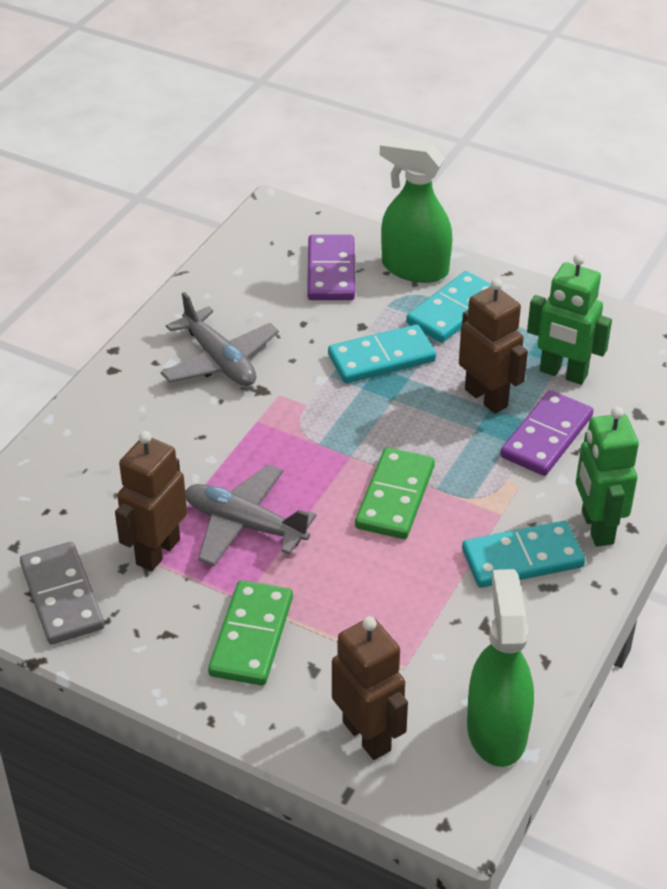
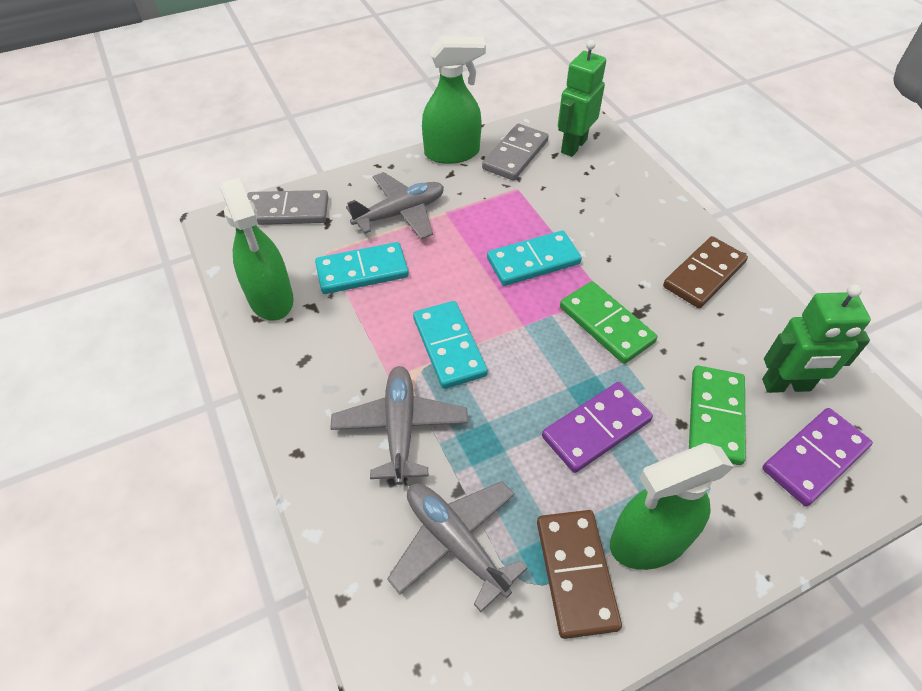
brown domino: 0 -> 2
brown robot: 3 -> 0
green spray bottle: 2 -> 3
grey domino: 1 -> 2
grey plane: 2 -> 3

